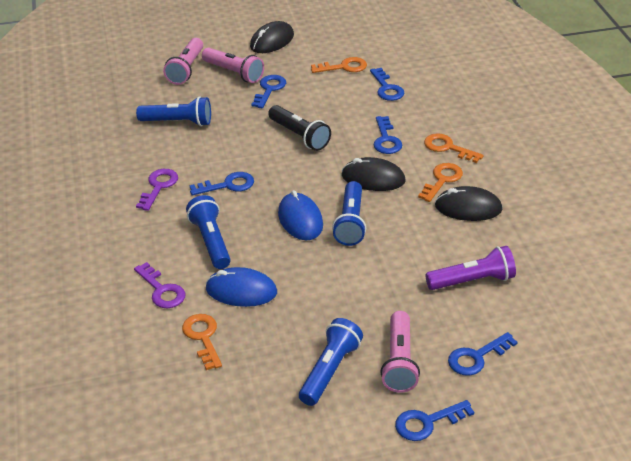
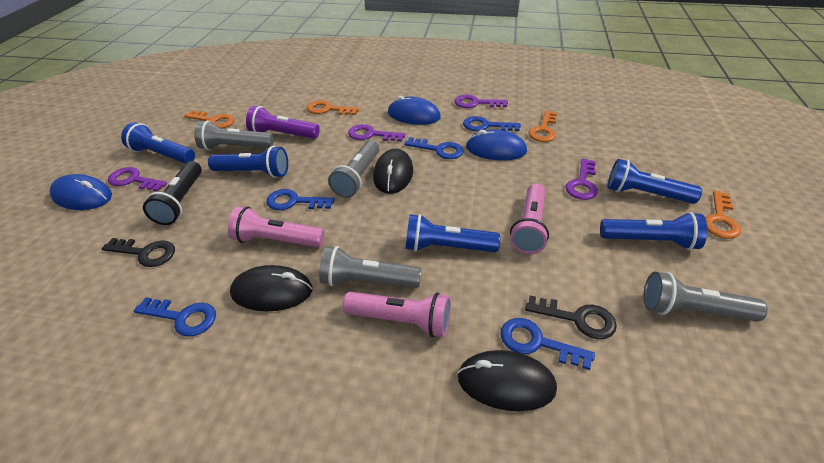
black key: 0 -> 2
blue flashlight: 4 -> 5
blue key: 6 -> 5
blue mouse: 2 -> 3
grey flashlight: 0 -> 4
purple key: 2 -> 4

